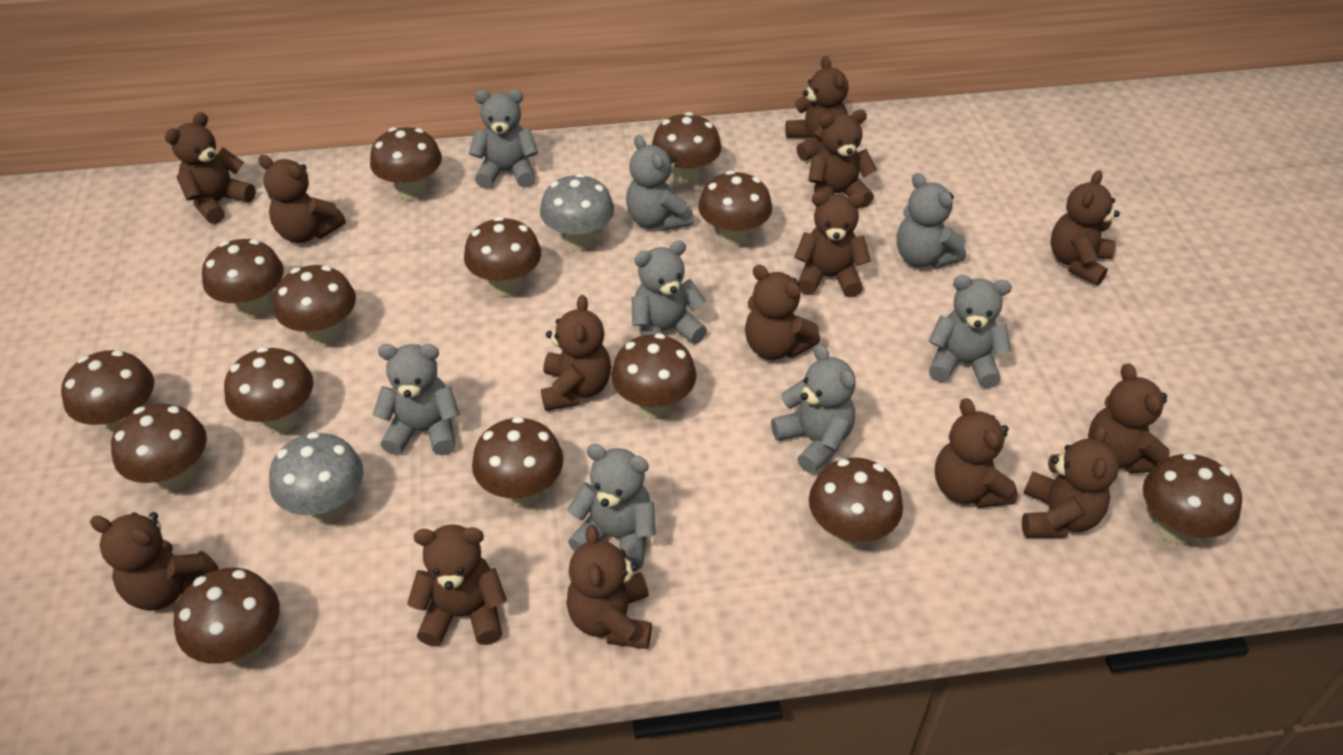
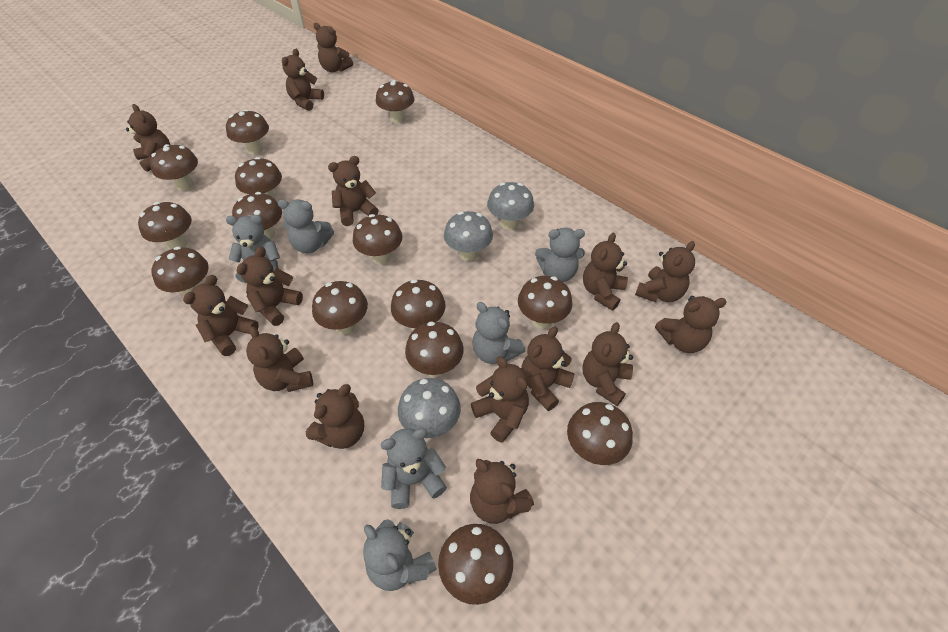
brown teddy bear: 14 -> 15
grey mushroom: 2 -> 3
grey teddy bear: 8 -> 6

